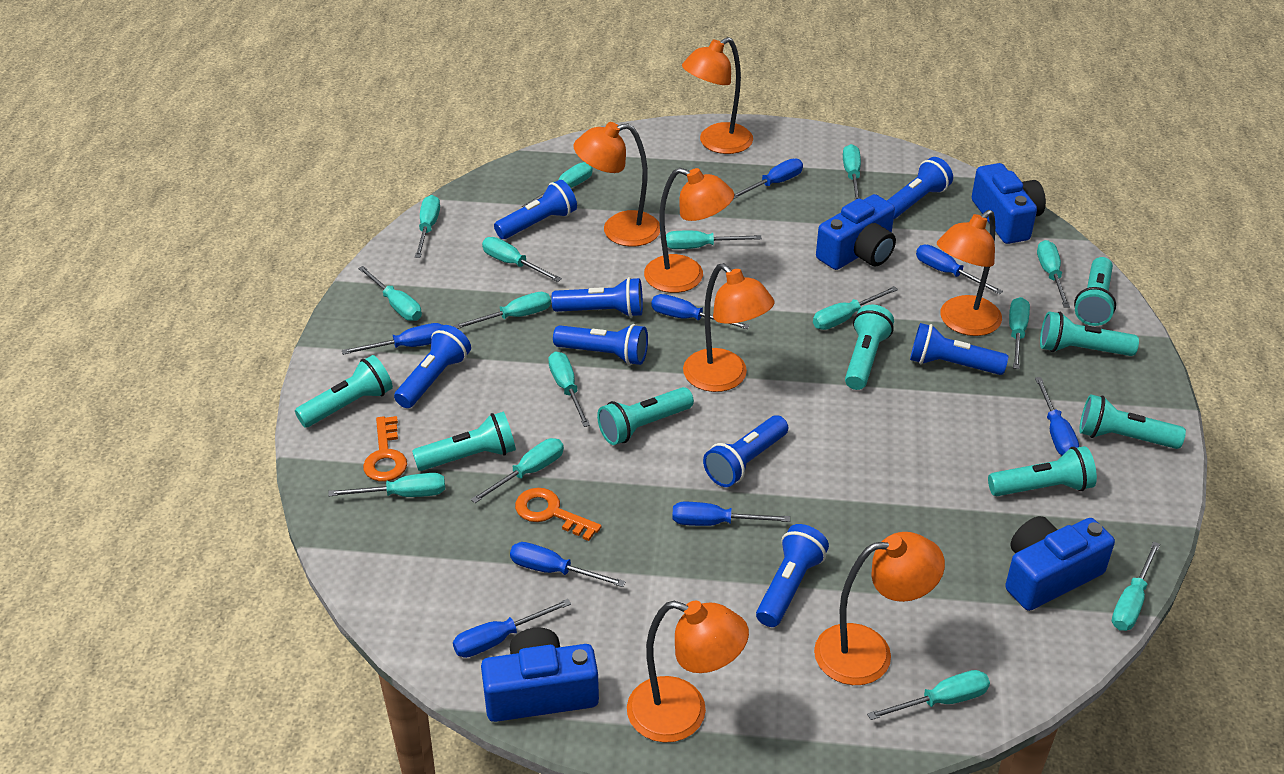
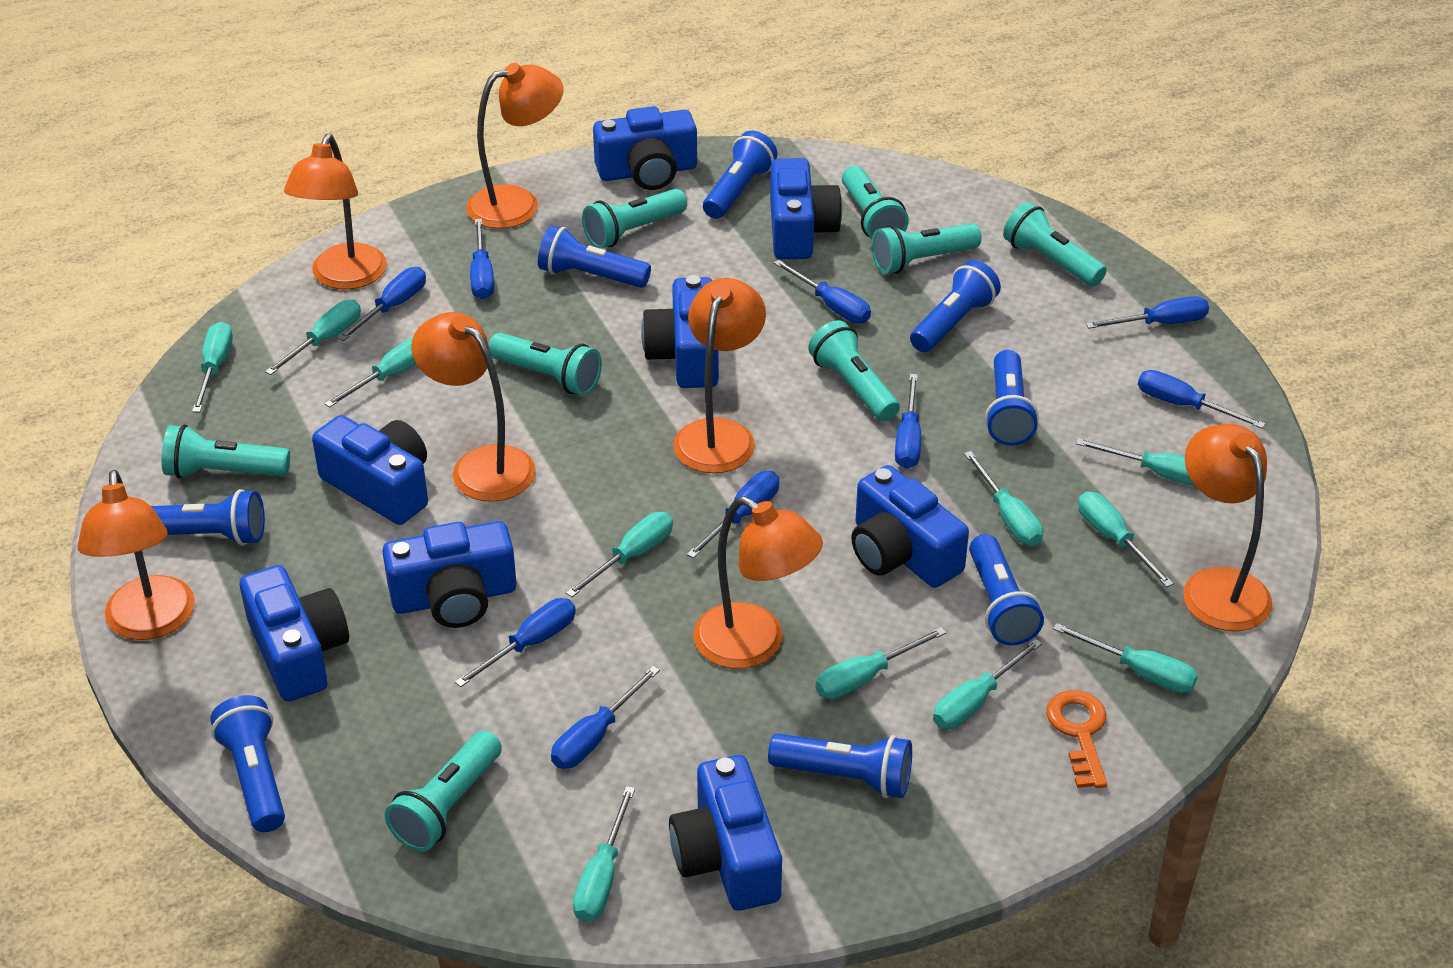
blue camera: 4 -> 8
blue screwdriver: 8 -> 9
orange key: 2 -> 1
turquoise screwdriver: 15 -> 11

